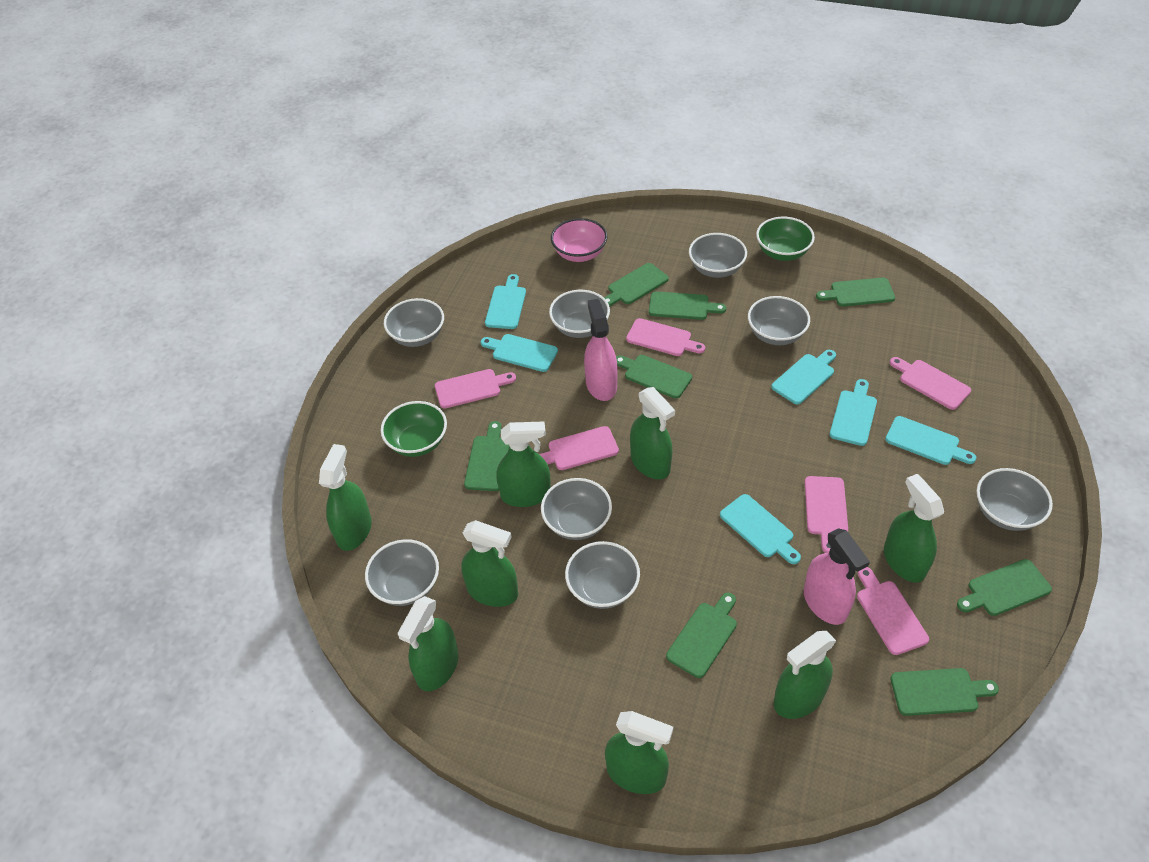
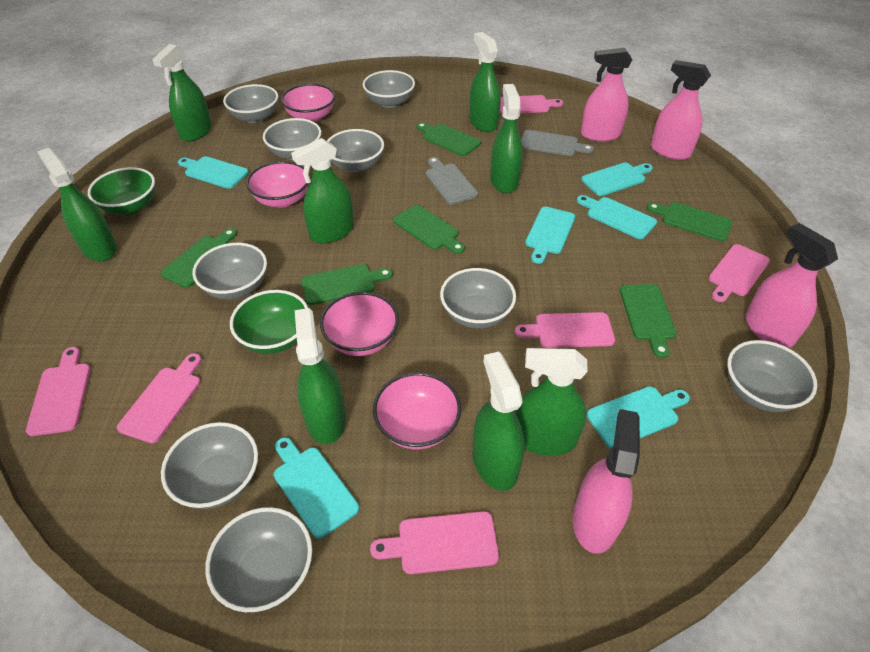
green cutting board: 8 -> 6
grey bowl: 8 -> 9
grey cutting board: 0 -> 2
pink bowl: 1 -> 4
pink spray bottle: 2 -> 4

